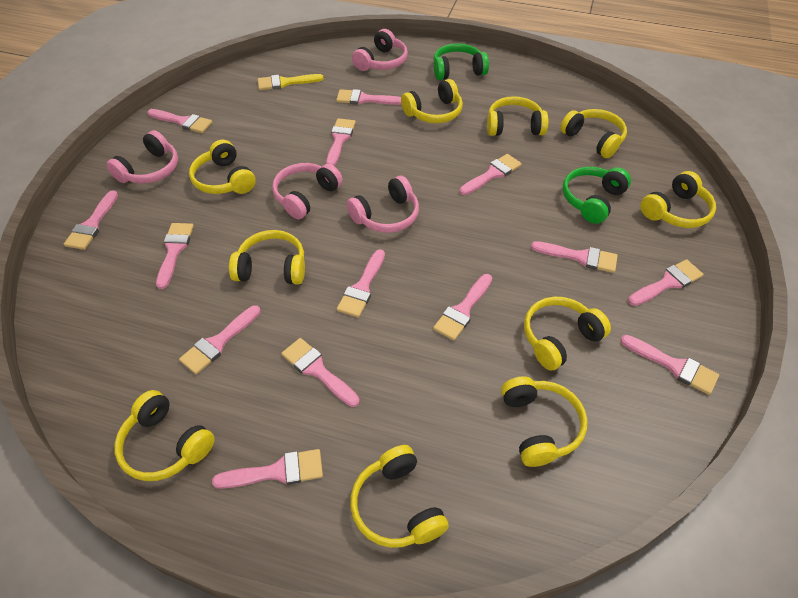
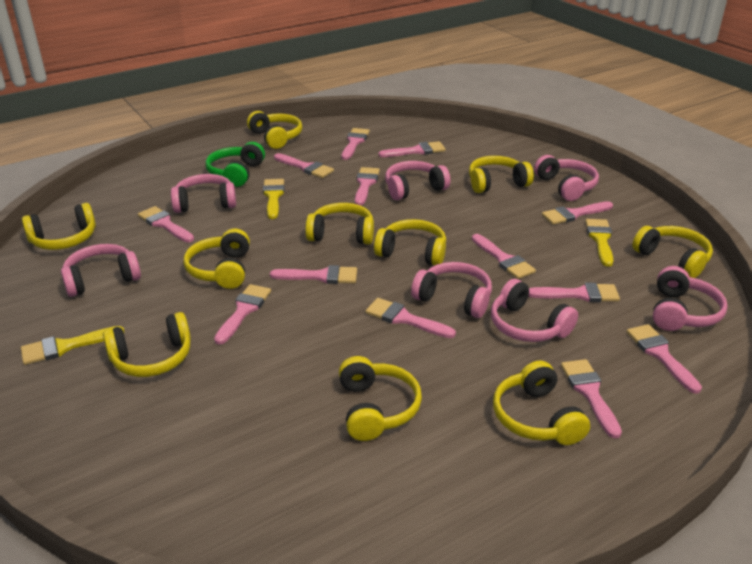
green headphones: 2 -> 1
pink brush: 14 -> 13
pink headphones: 4 -> 7
yellow brush: 1 -> 3

